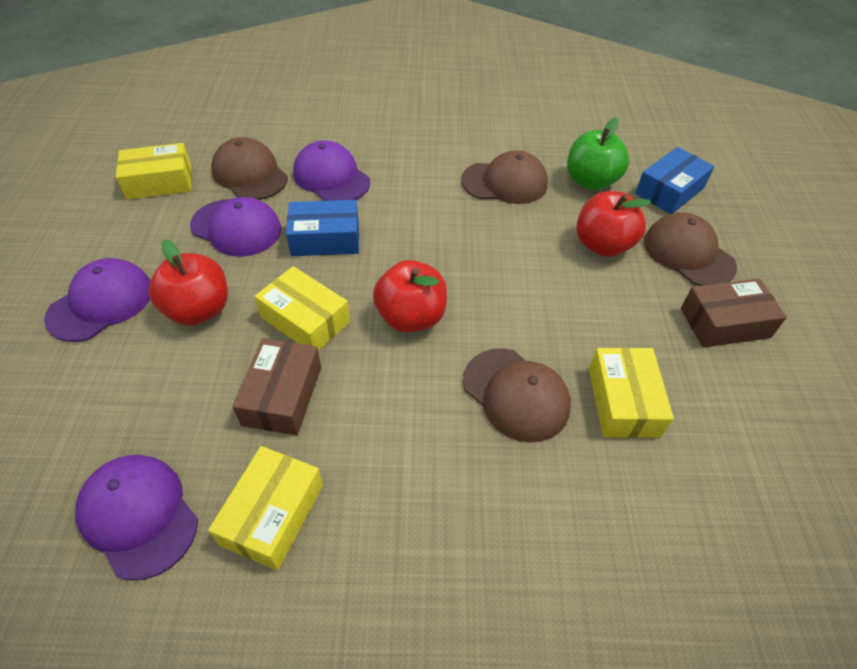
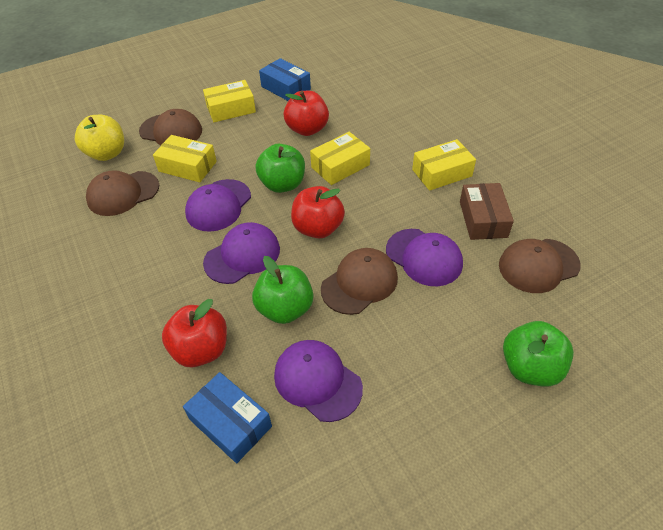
brown box: 2 -> 1
green apple: 1 -> 3
yellow apple: 0 -> 1

